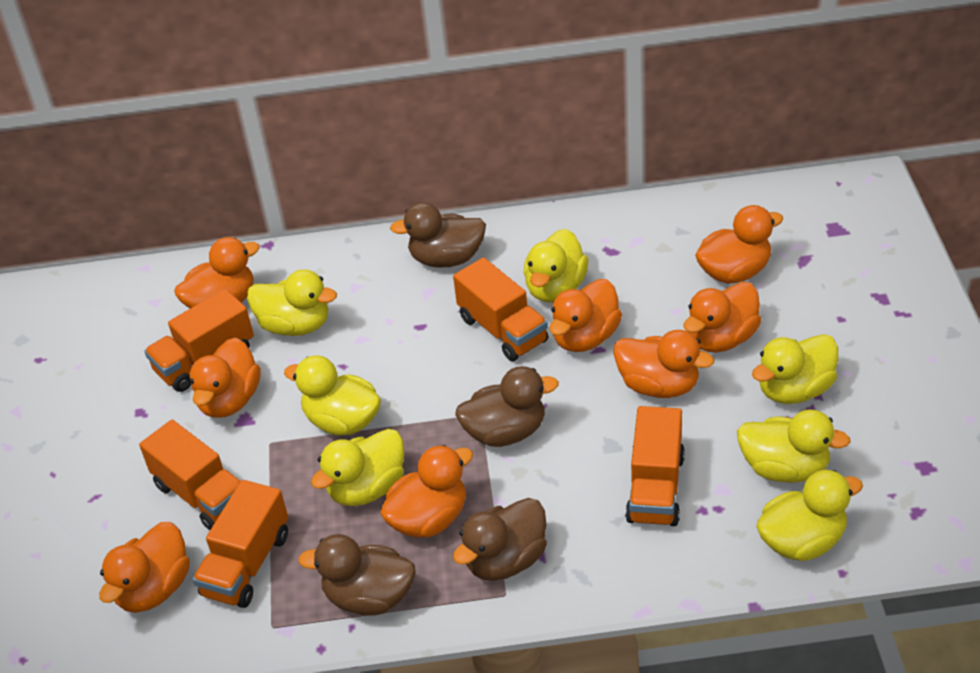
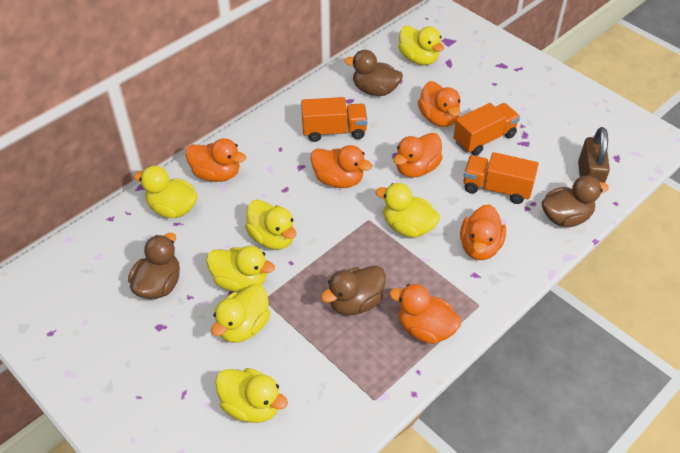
brown padlock: 0 -> 1
orange duck: 8 -> 6
orange truck: 5 -> 3

